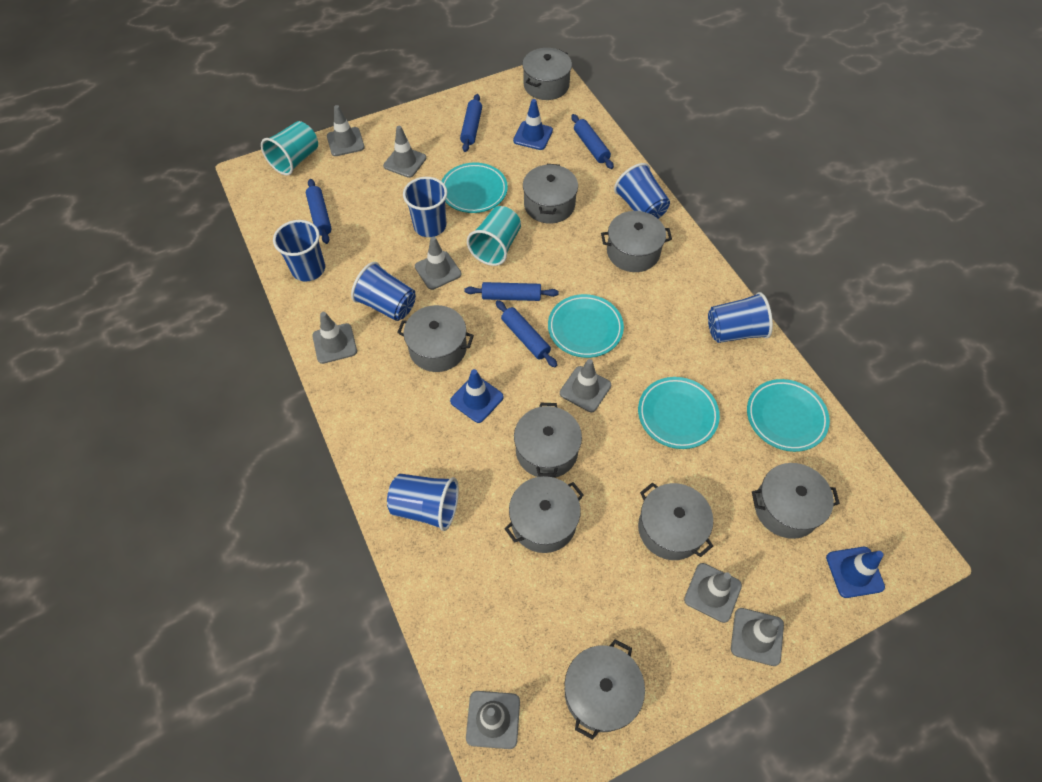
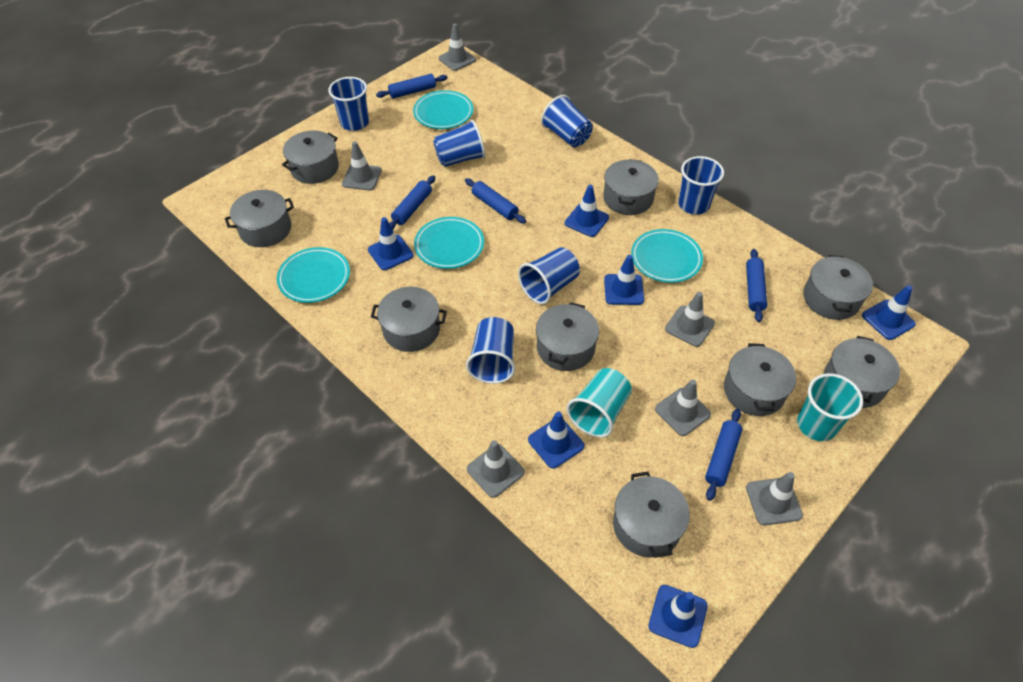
blue traffic cone: 3 -> 6
grey traffic cone: 8 -> 6

